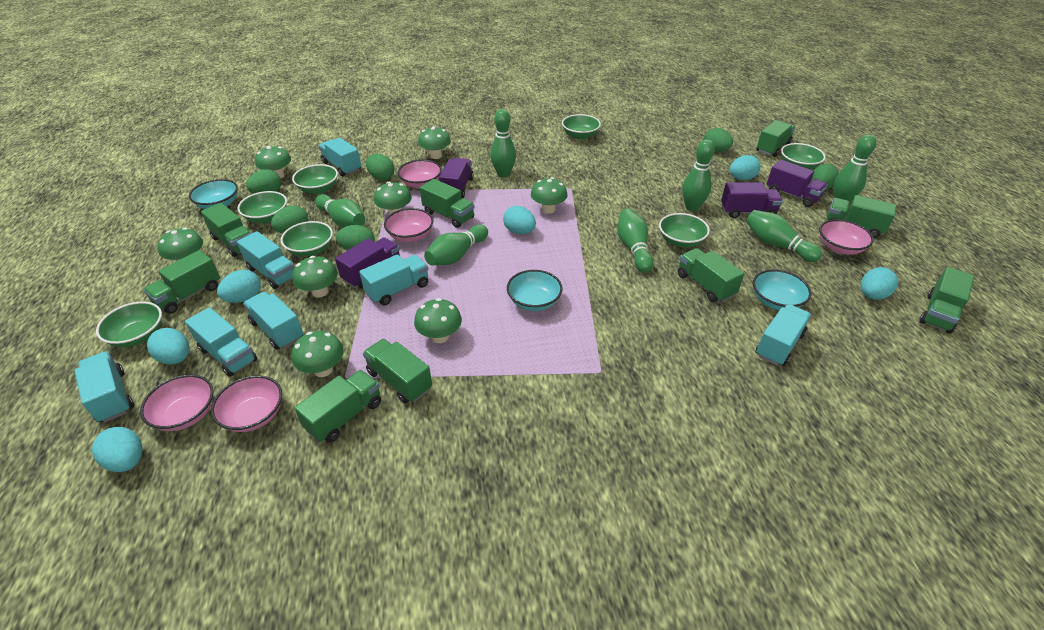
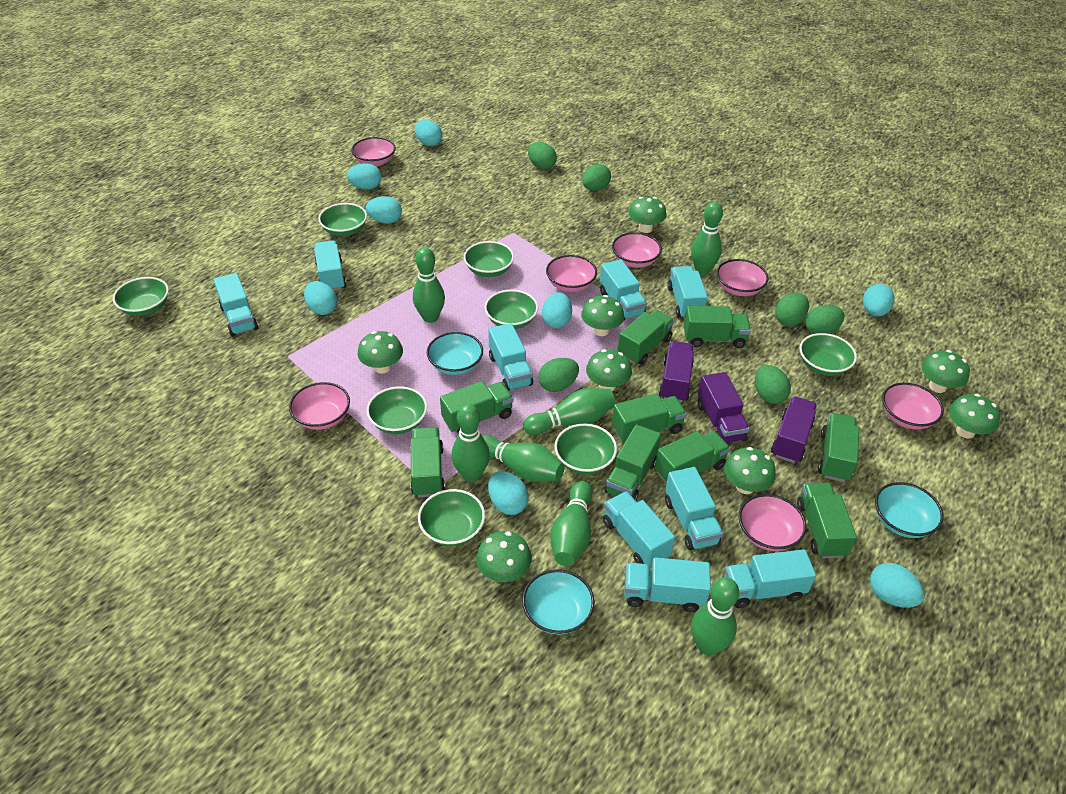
green bowl: 7 -> 8
pink bowl: 5 -> 7
purple truck: 4 -> 3
turquoise egg: 6 -> 8
turquoise truck: 7 -> 9

